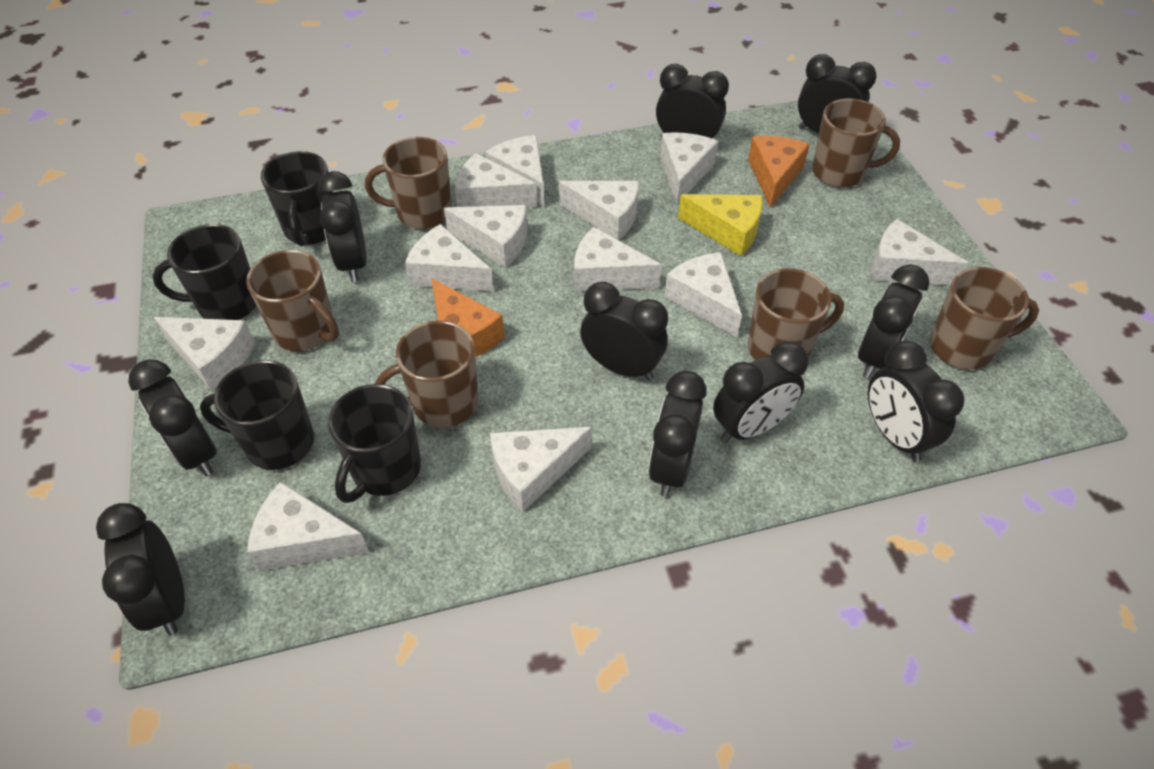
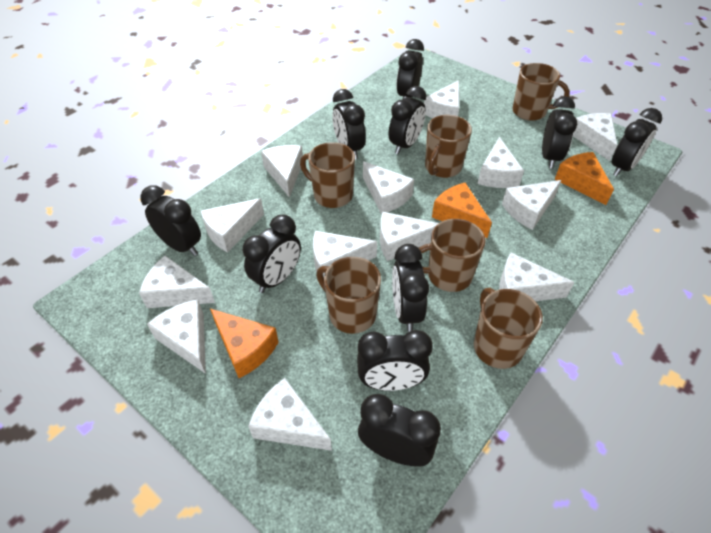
black mug: 4 -> 0
orange cheese: 2 -> 3
white cheese: 12 -> 13
yellow cheese: 1 -> 0

